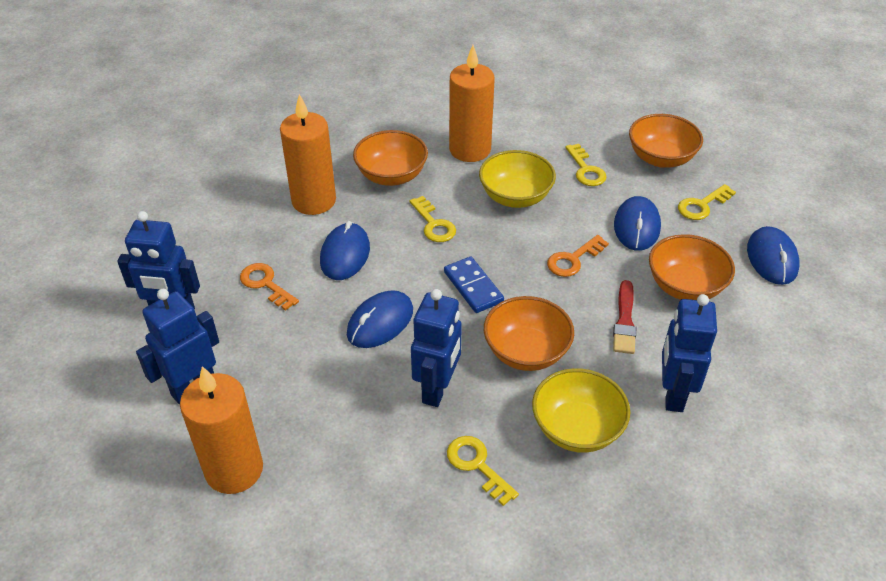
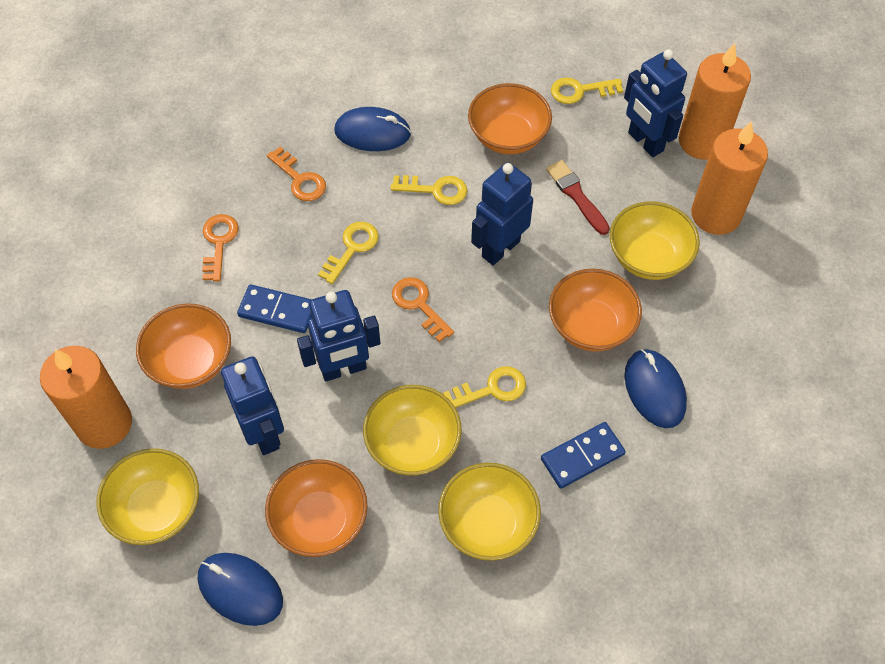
blue domino: 1 -> 2
blue mouse: 4 -> 3
orange key: 2 -> 3
yellow bowl: 2 -> 4

